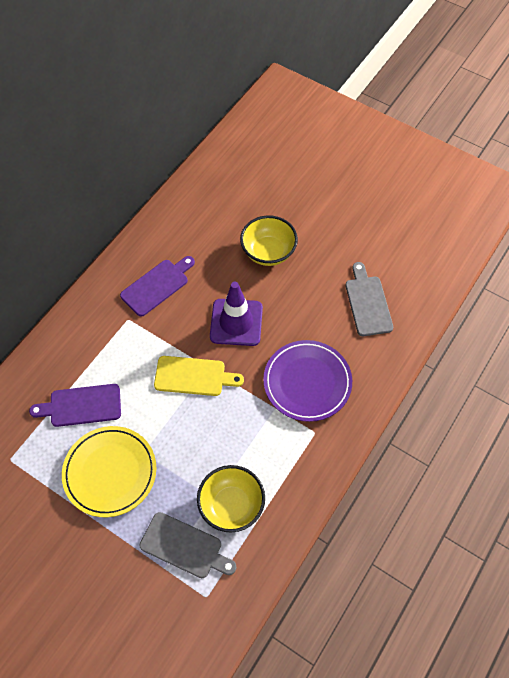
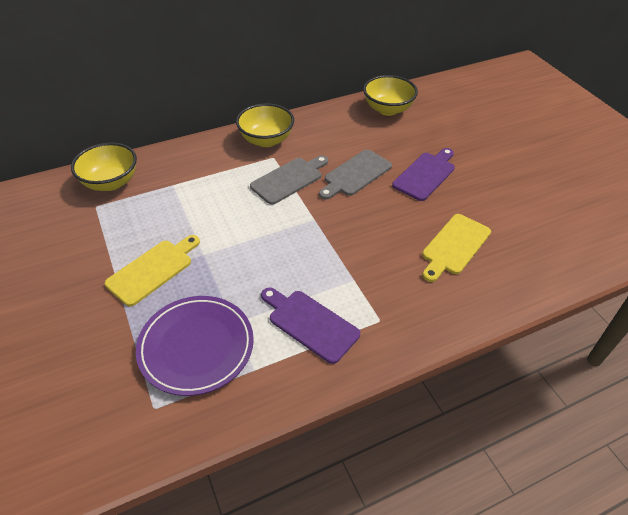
purple traffic cone: 1 -> 0
yellow bowl: 2 -> 3
yellow cutting board: 1 -> 2
yellow plate: 1 -> 0

